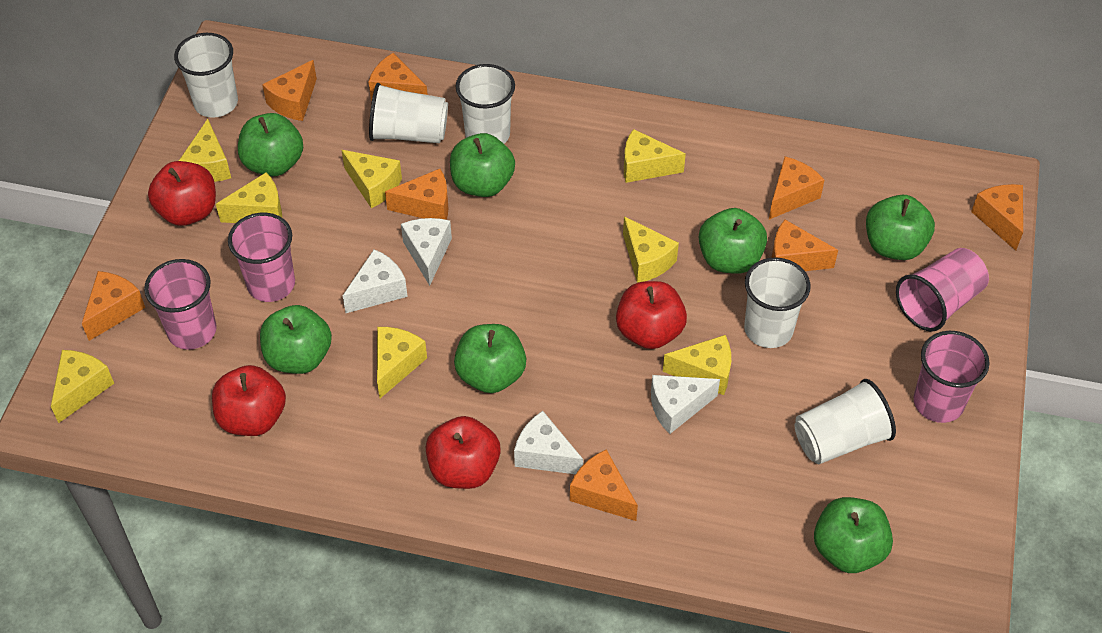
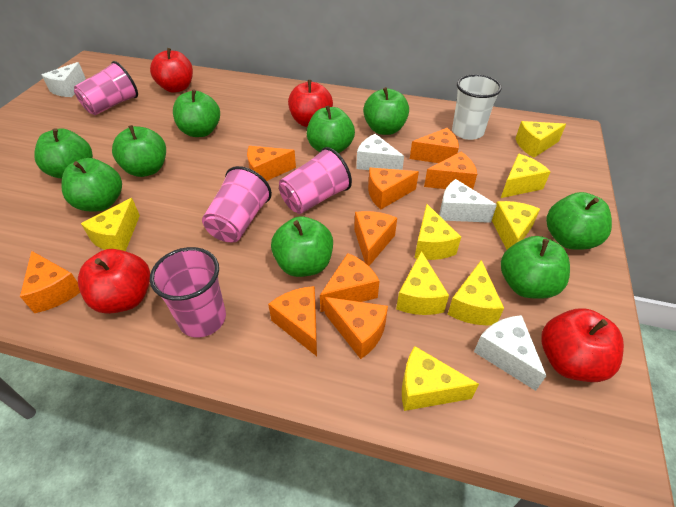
green apple: 7 -> 9
orange cheese: 8 -> 9
white cup: 5 -> 1

